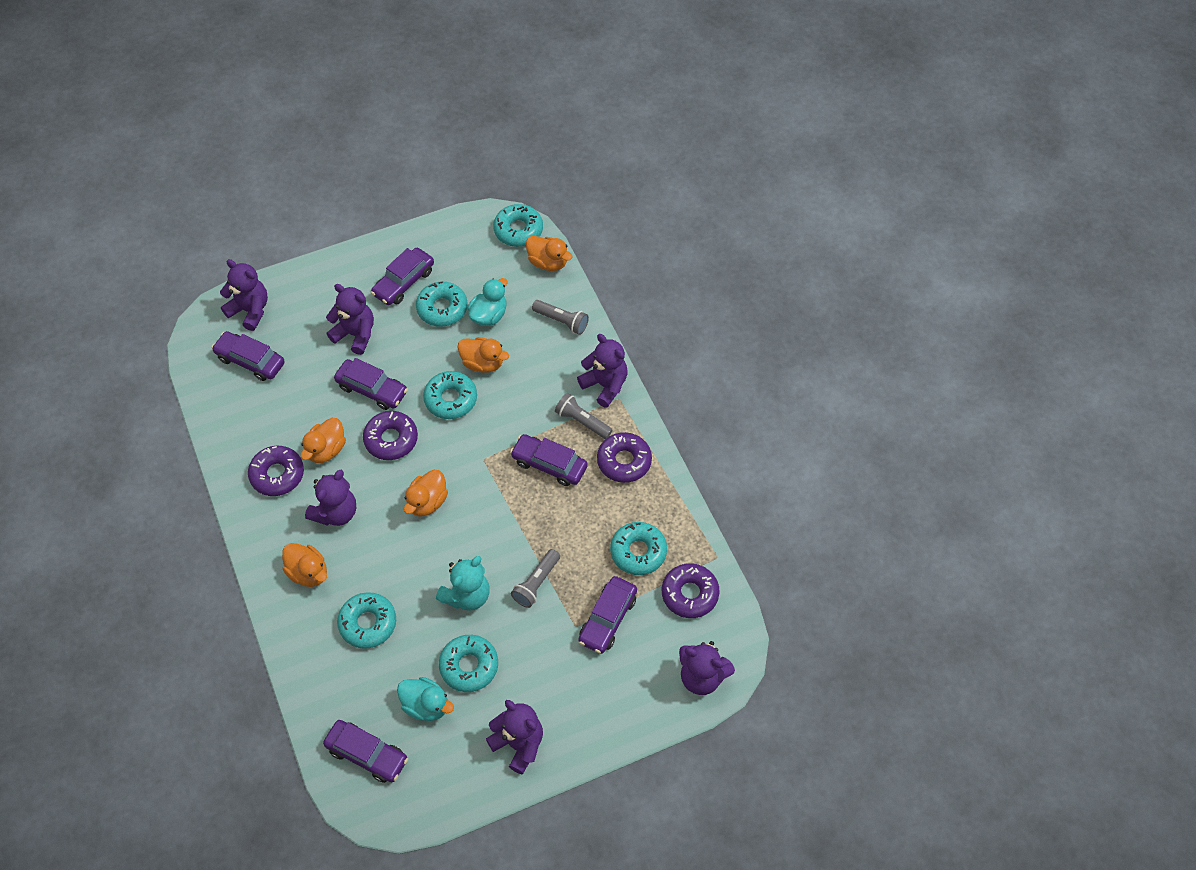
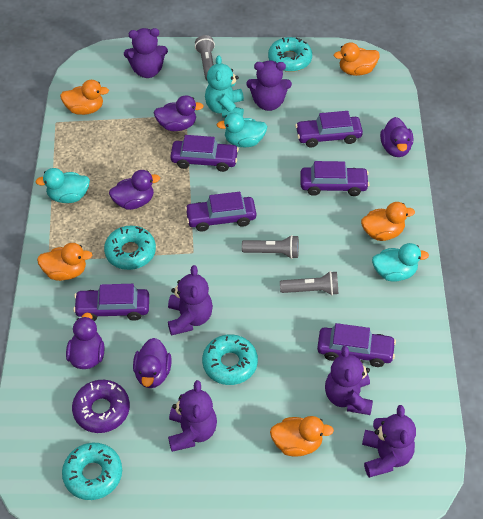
purple donut: 4 -> 1
purple duck: 0 -> 5
turquoise donut: 6 -> 4
turquoise duck: 2 -> 3

